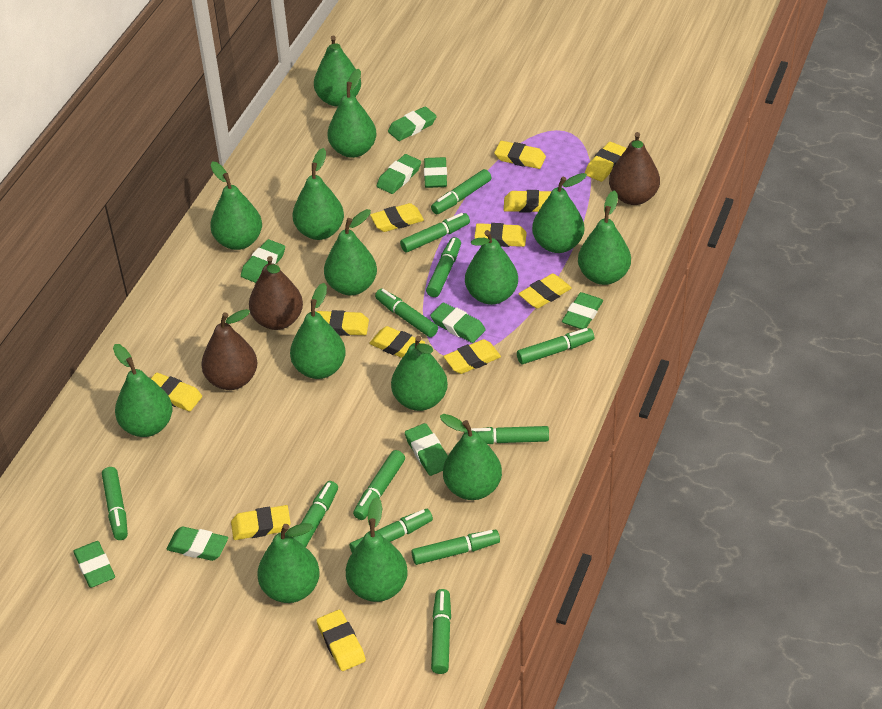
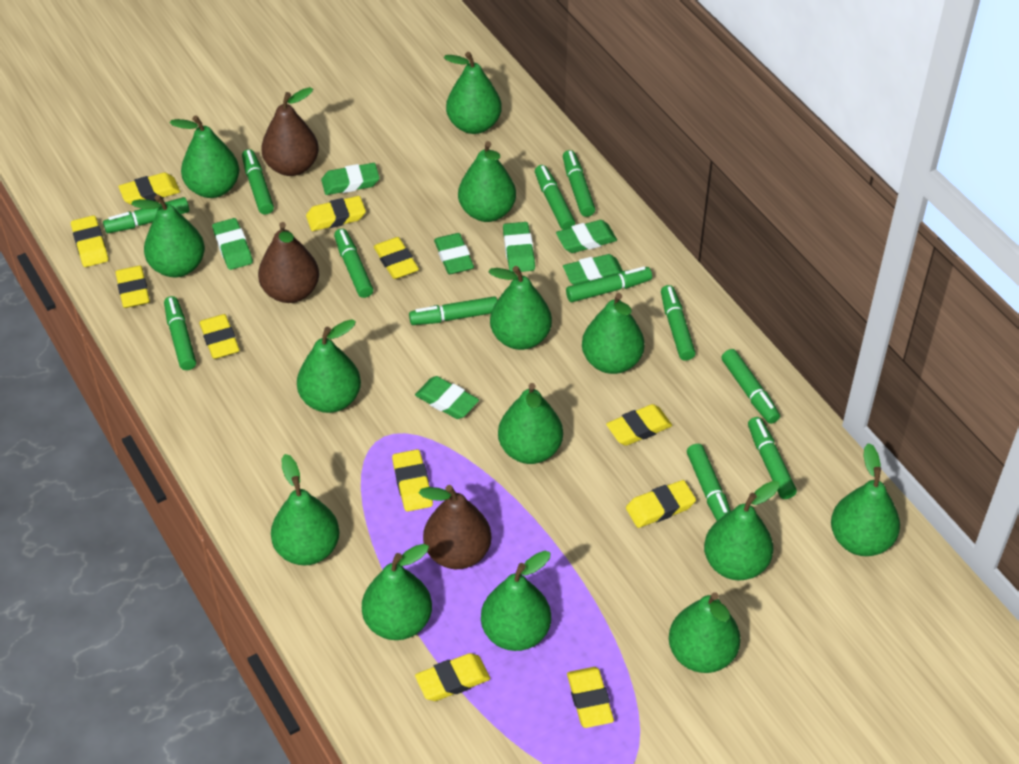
green eraser: 9 -> 7
yellow eraser: 12 -> 11

